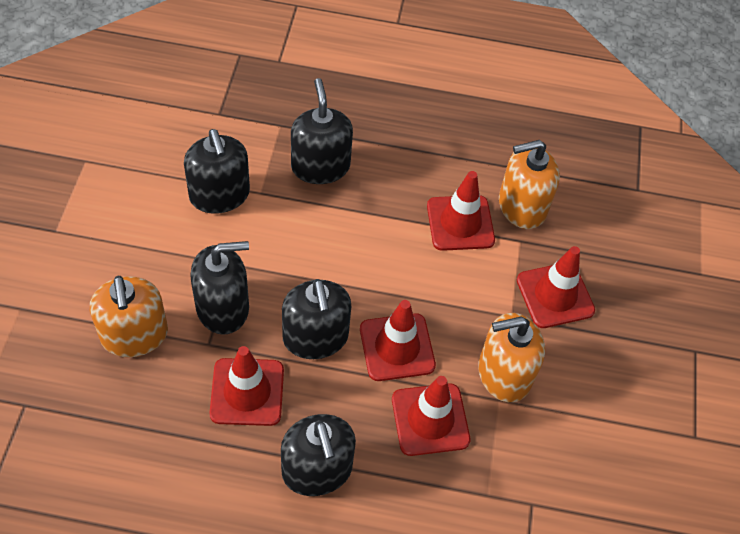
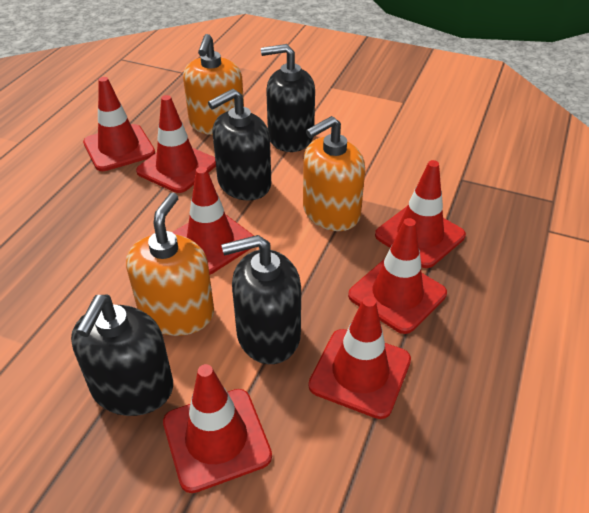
black soap dispenser: 5 -> 4
red traffic cone: 5 -> 7

